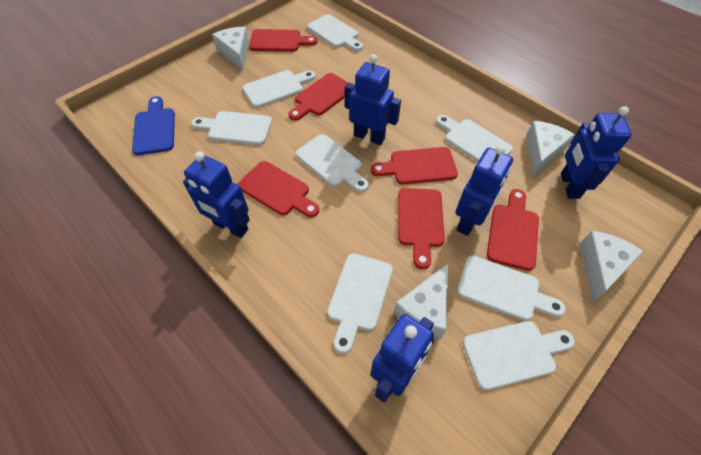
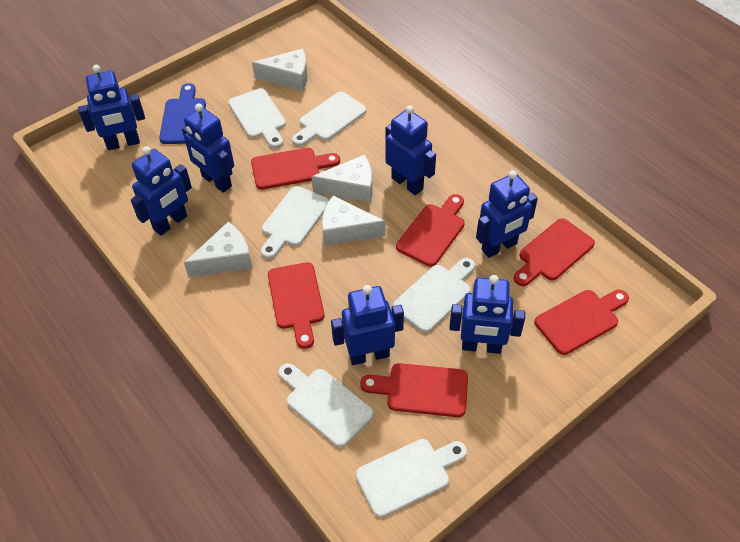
blue robot: 5 -> 7
white cutting board: 8 -> 6

